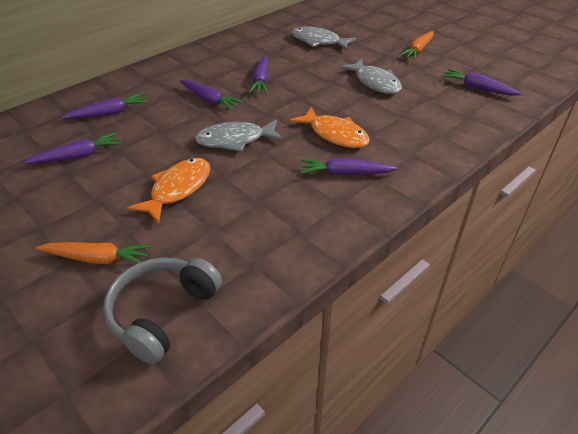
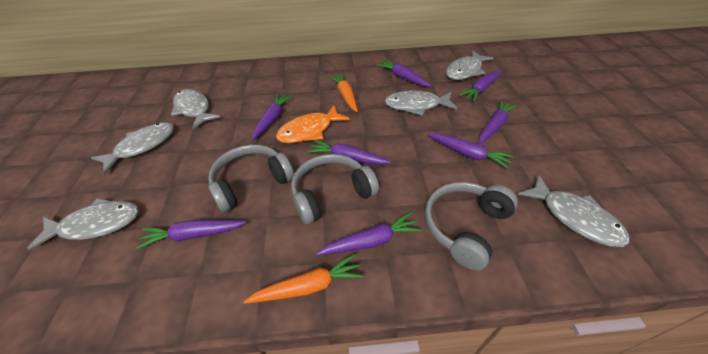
grey fish: 3 -> 6
grey headphones: 1 -> 3
orange fish: 2 -> 1
purple carrot: 6 -> 8

